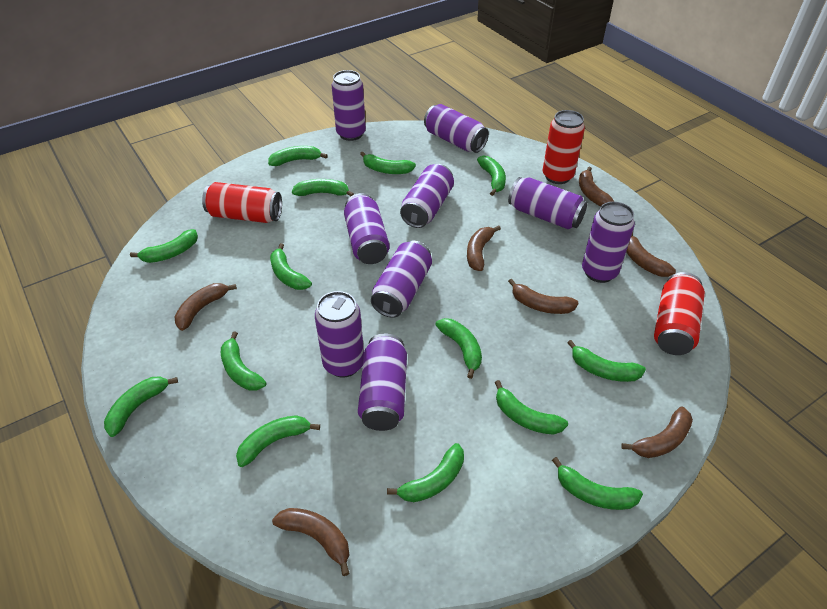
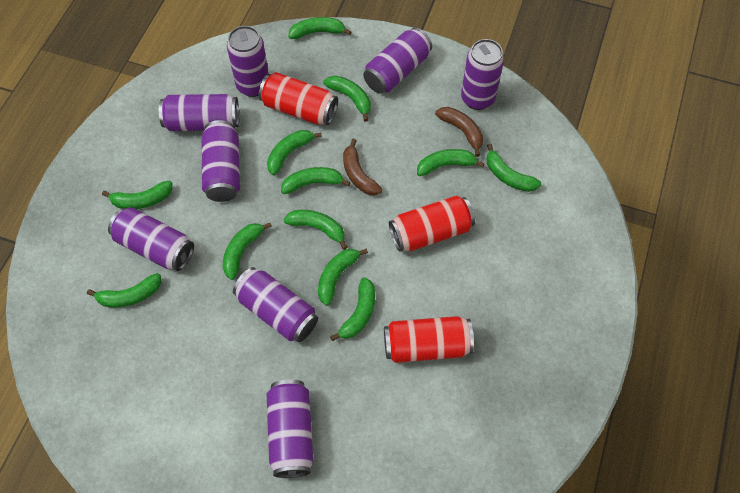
brown banana: 7 -> 2
green banana: 14 -> 12
purple can: 9 -> 8

